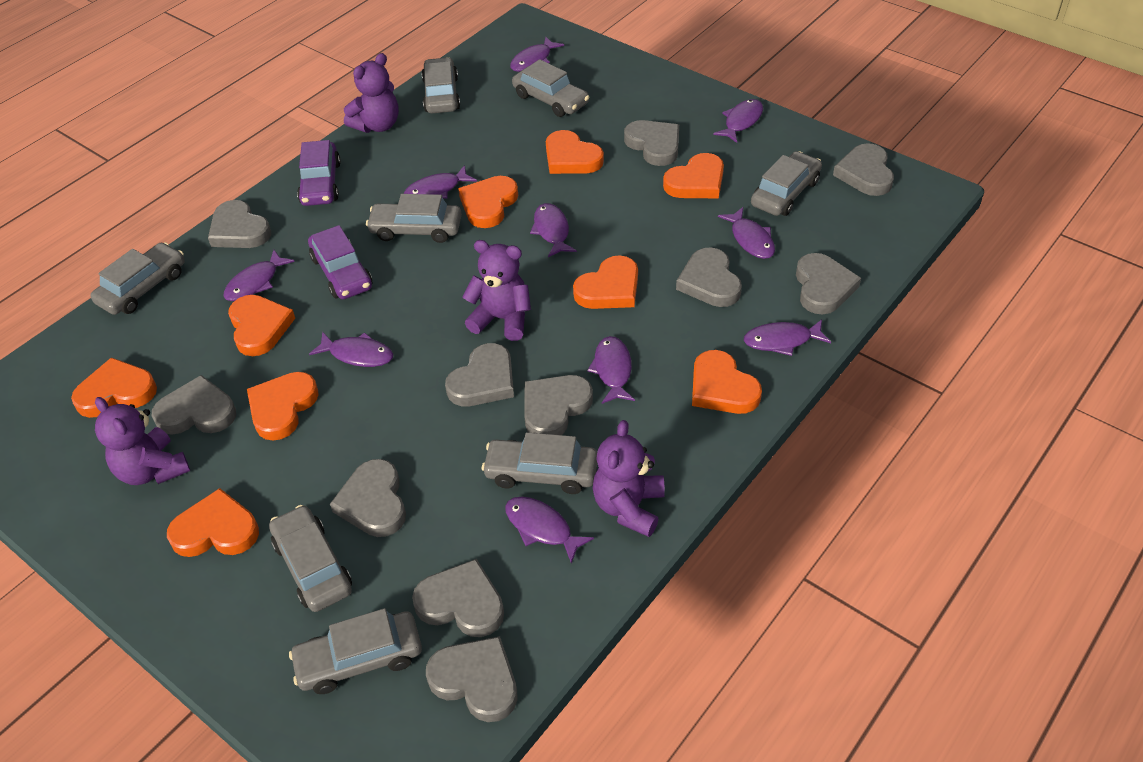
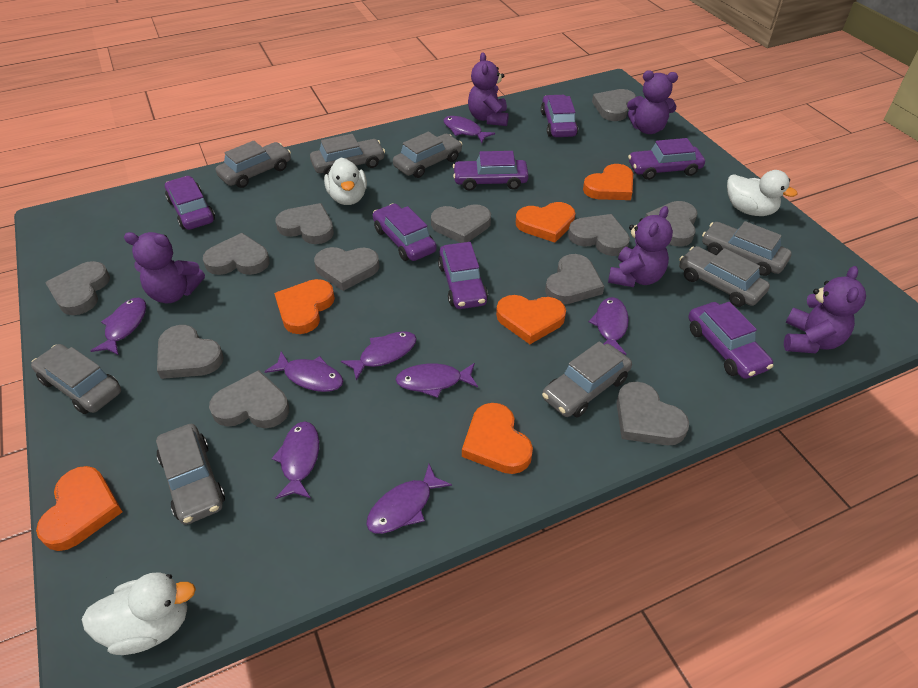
grey heart: 11 -> 12
orange heart: 9 -> 6
purple car: 2 -> 7
purple fish: 10 -> 8
purple teddy bear: 4 -> 5
white duck: 0 -> 3

